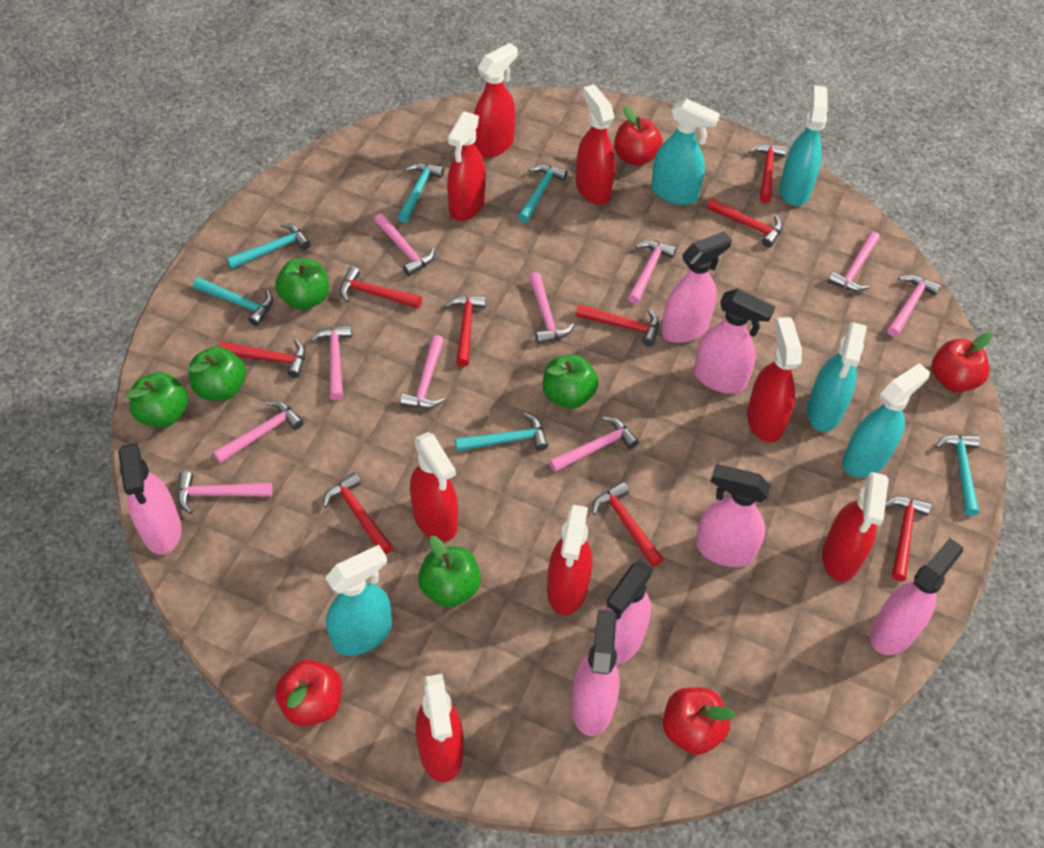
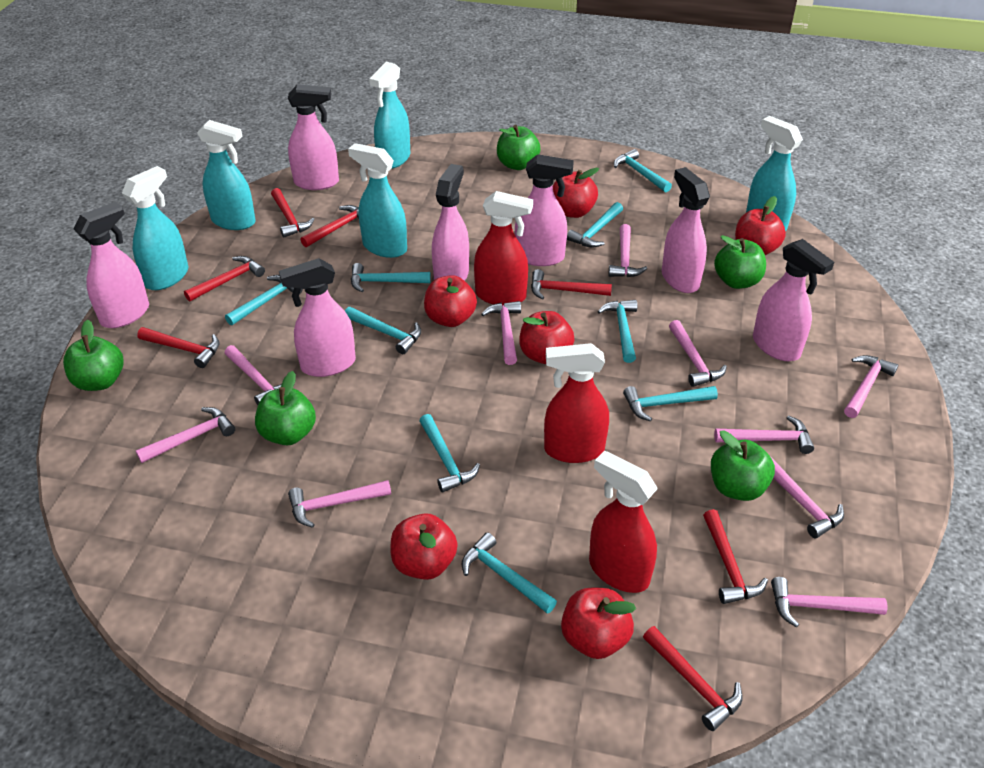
red apple: 4 -> 6
red hammer: 9 -> 7
red spray bottle: 8 -> 3
turquoise hammer: 6 -> 9

